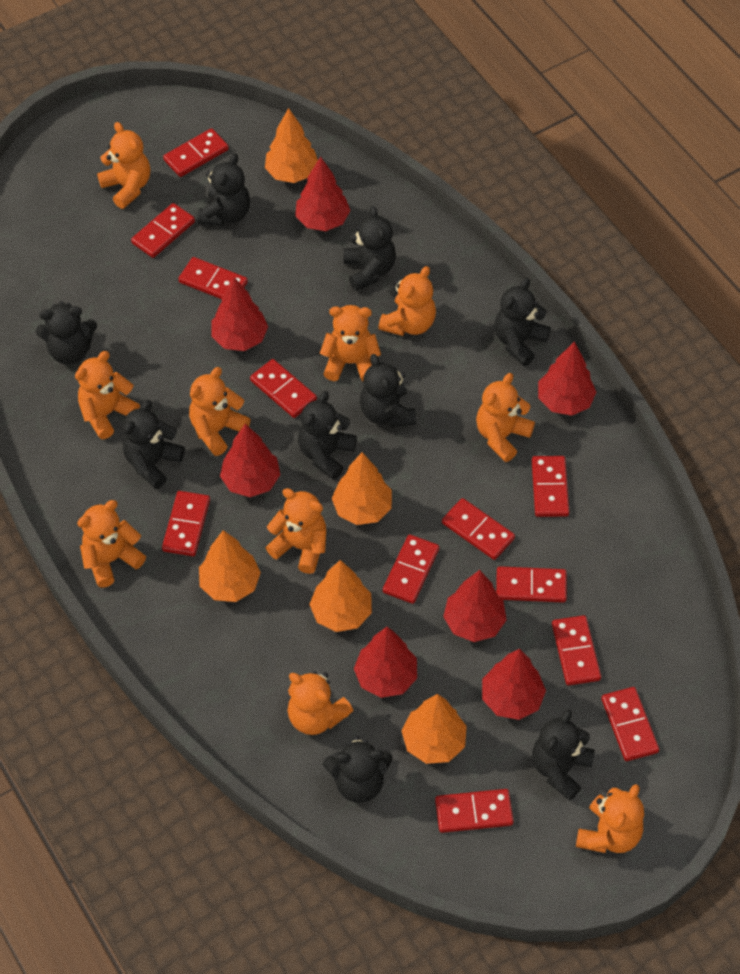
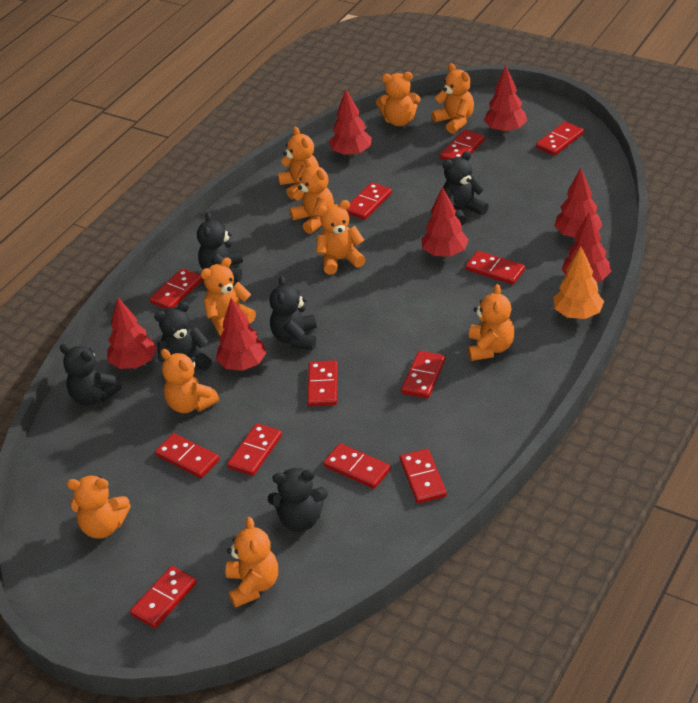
black teddy bear: 9 -> 6
orange tree: 5 -> 1

